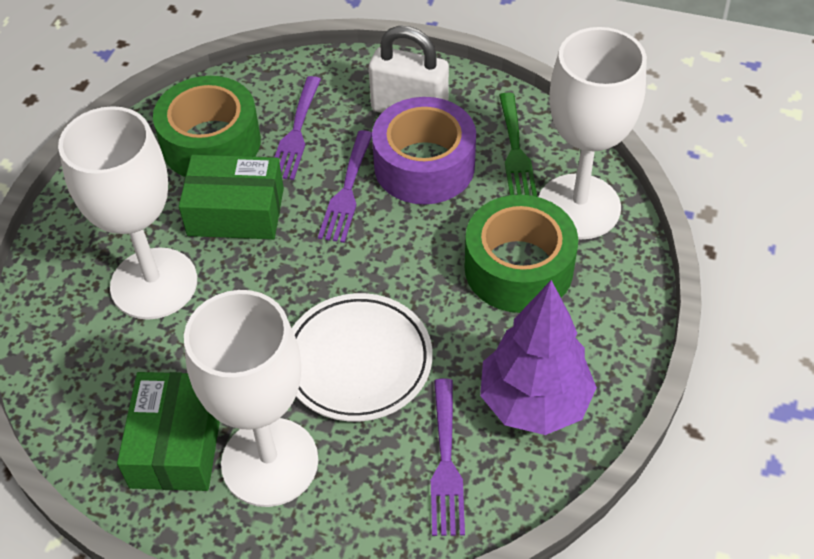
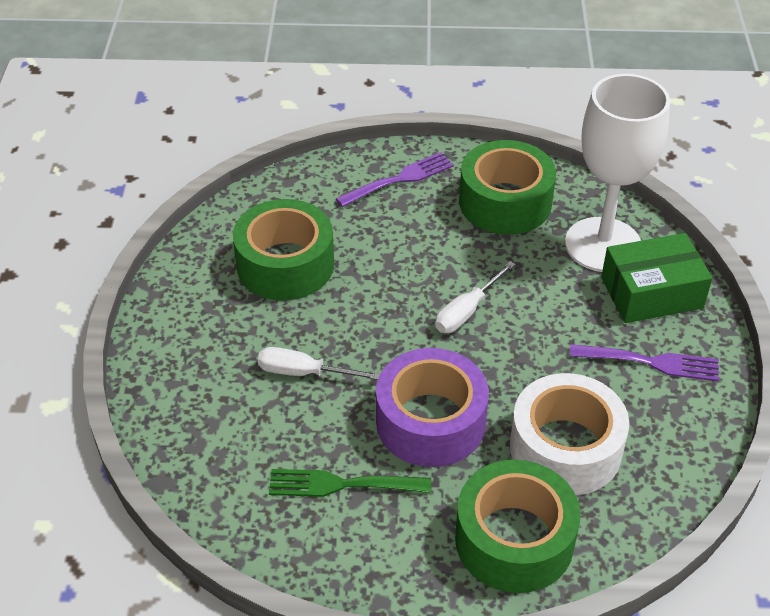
green box: 2 -> 1
green tape: 2 -> 3
purple fork: 3 -> 2
purple tree: 1 -> 0
white goblet: 3 -> 1
white padlock: 1 -> 0
white plate: 1 -> 0
white screwdriver: 0 -> 2
white tape: 0 -> 1

